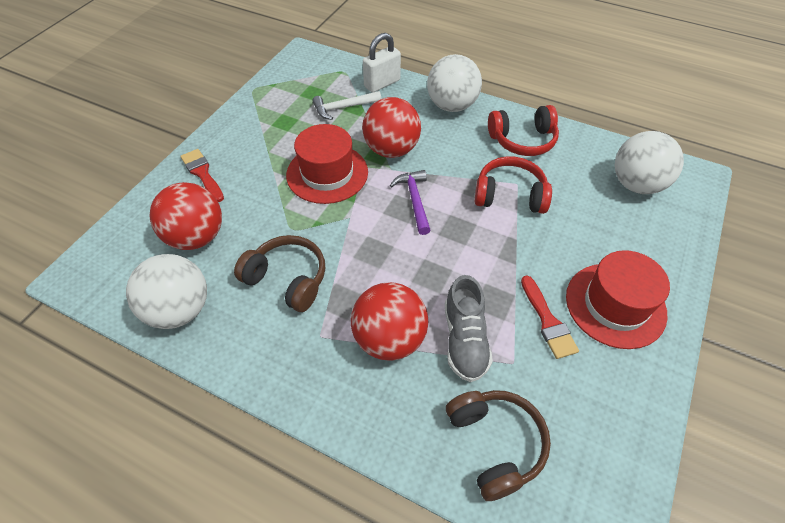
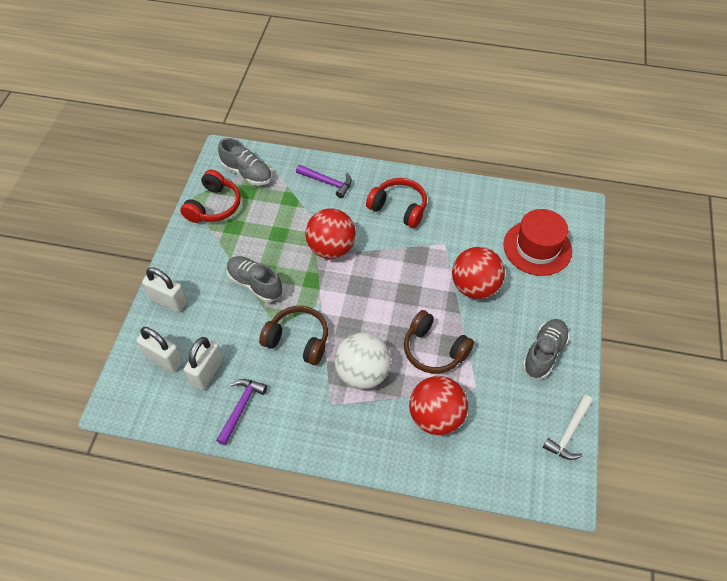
grey shoe: 1 -> 3
purple hammer: 1 -> 2
red brush: 2 -> 0
red hat: 2 -> 1
white ball: 3 -> 1
white padlock: 1 -> 3

